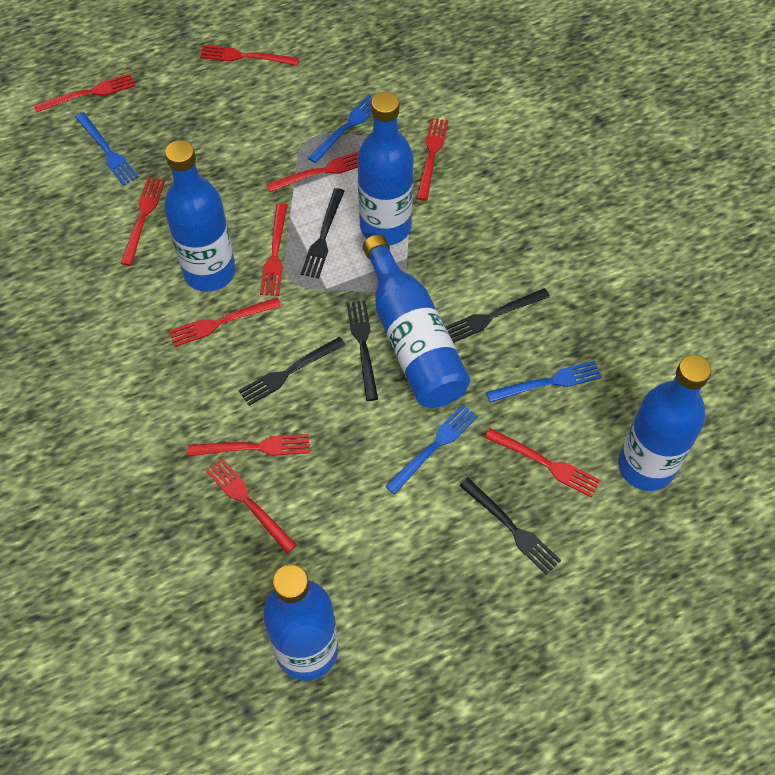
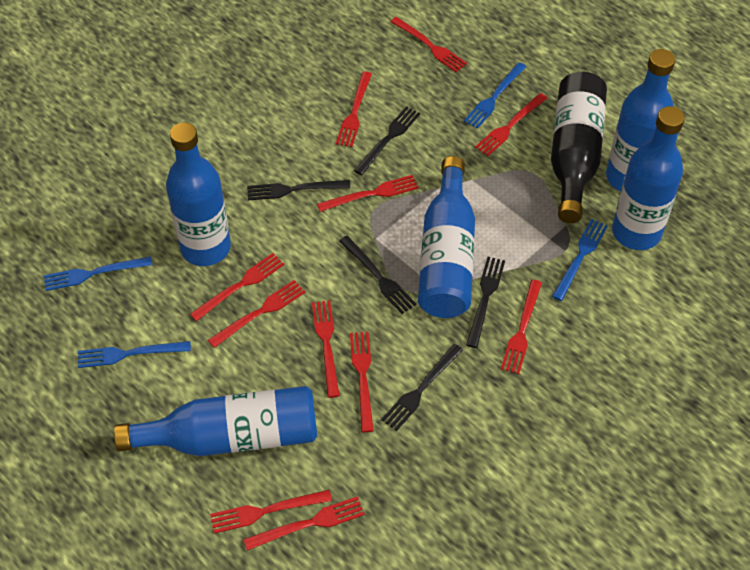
black bottle: 0 -> 1
red fork: 10 -> 11

